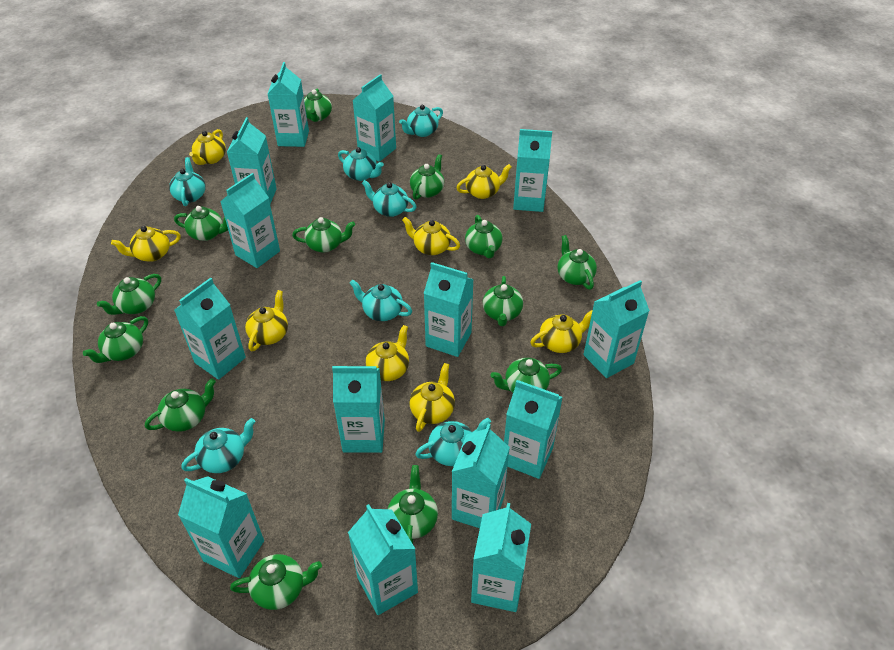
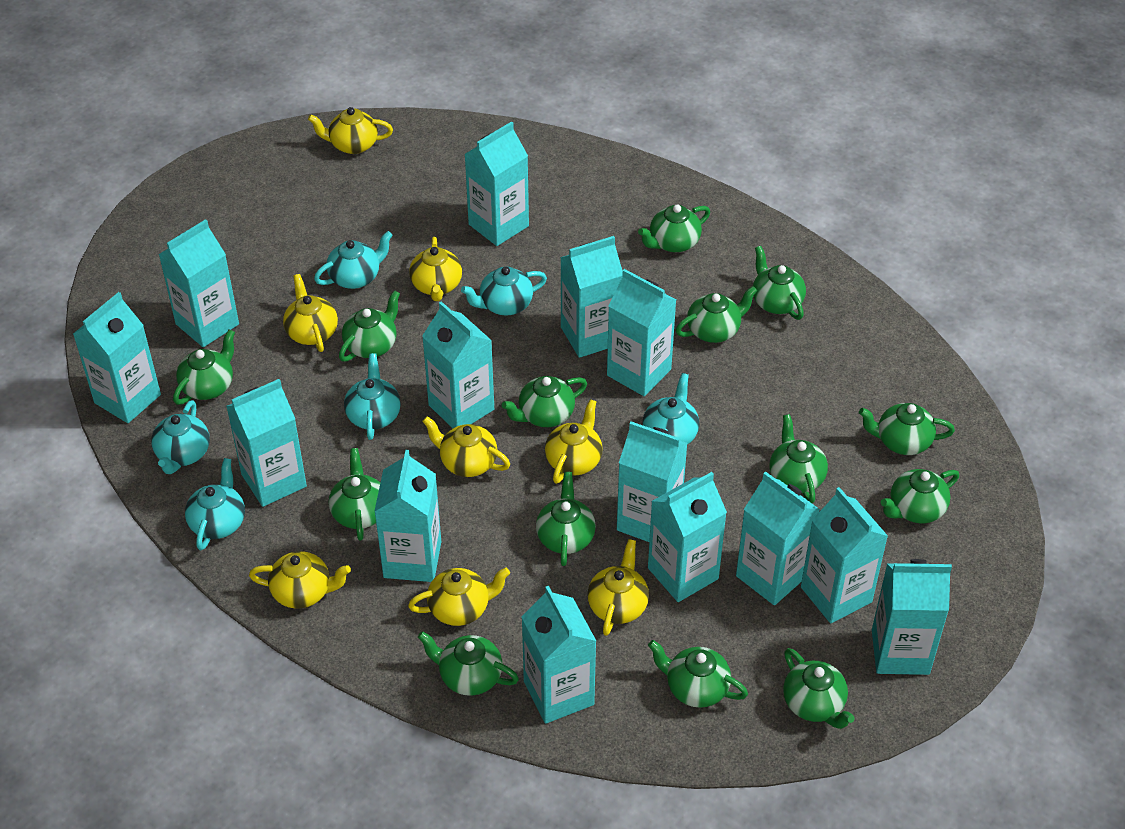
green teapot: 13 -> 14
turquoise teapot: 7 -> 6

